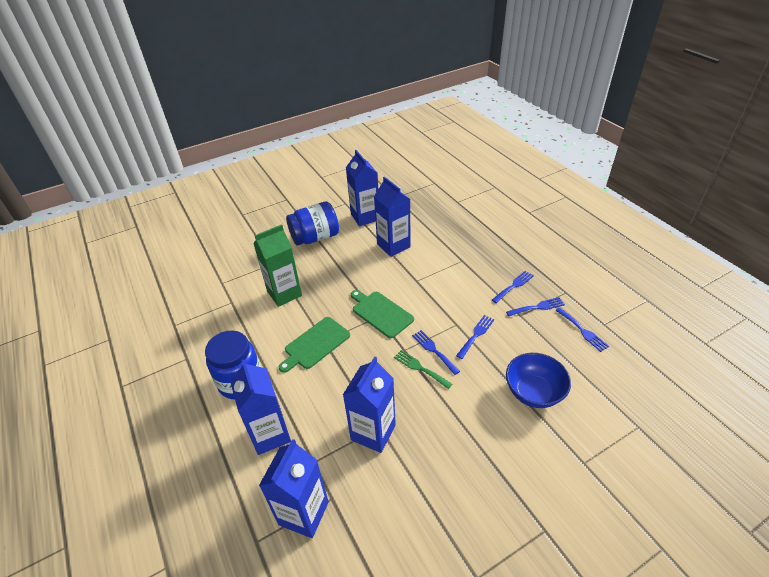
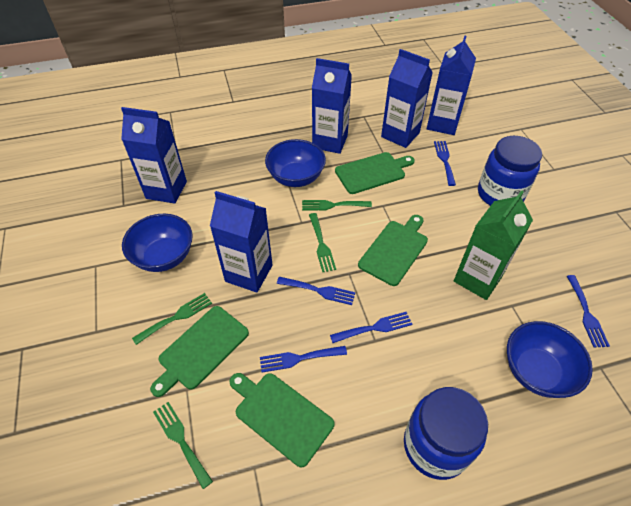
blue bowl: 1 -> 3
green cutting board: 2 -> 4
green fork: 1 -> 4

